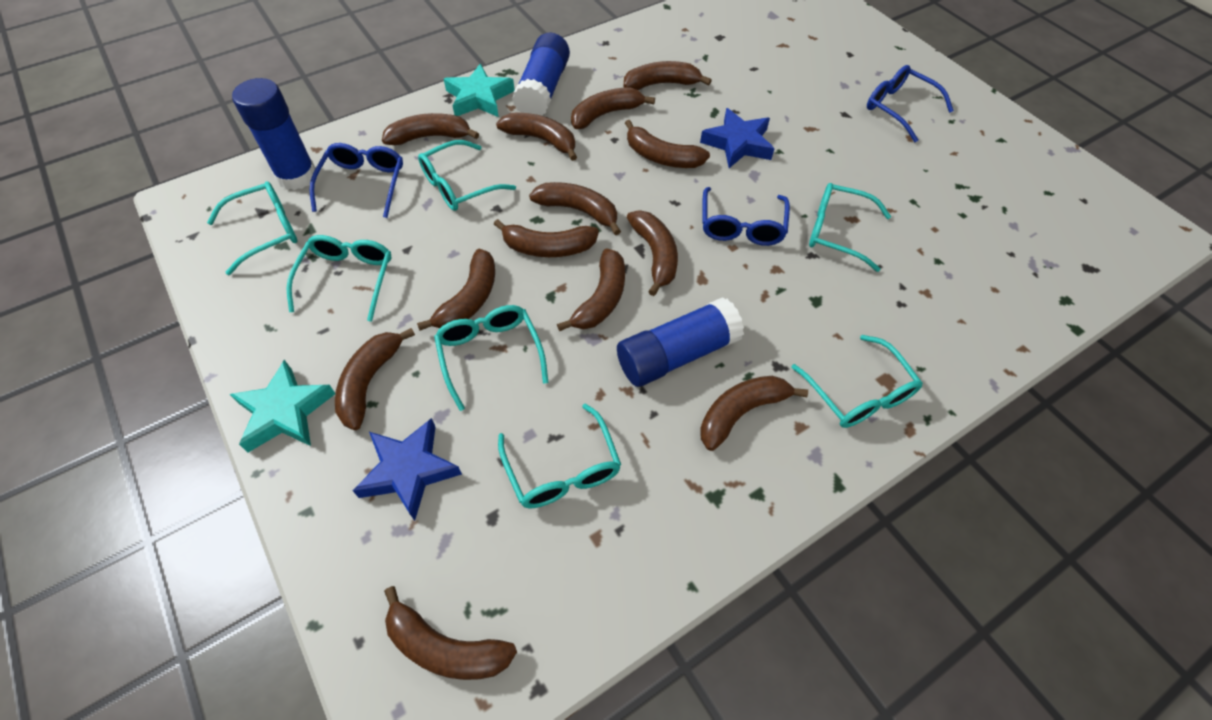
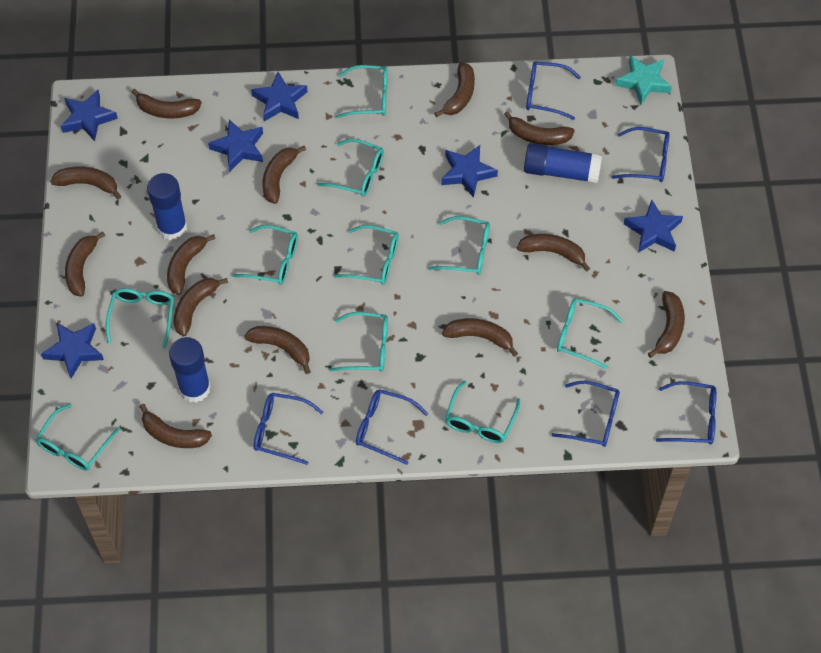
blue glasses: 3 -> 6
blue star: 2 -> 6
turquoise glasses: 7 -> 10
turquoise star: 2 -> 1

